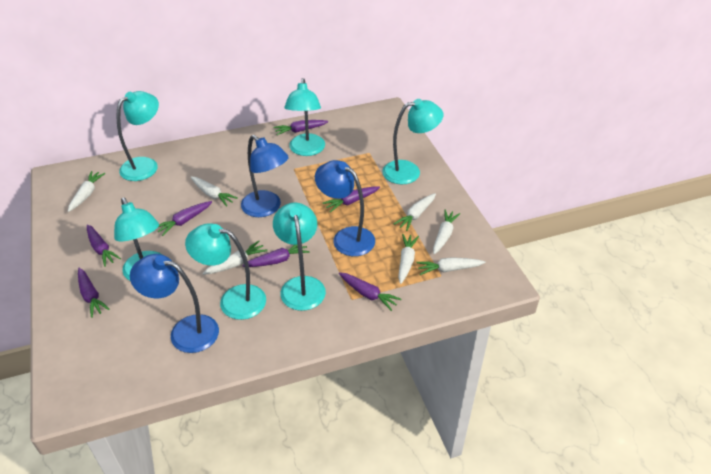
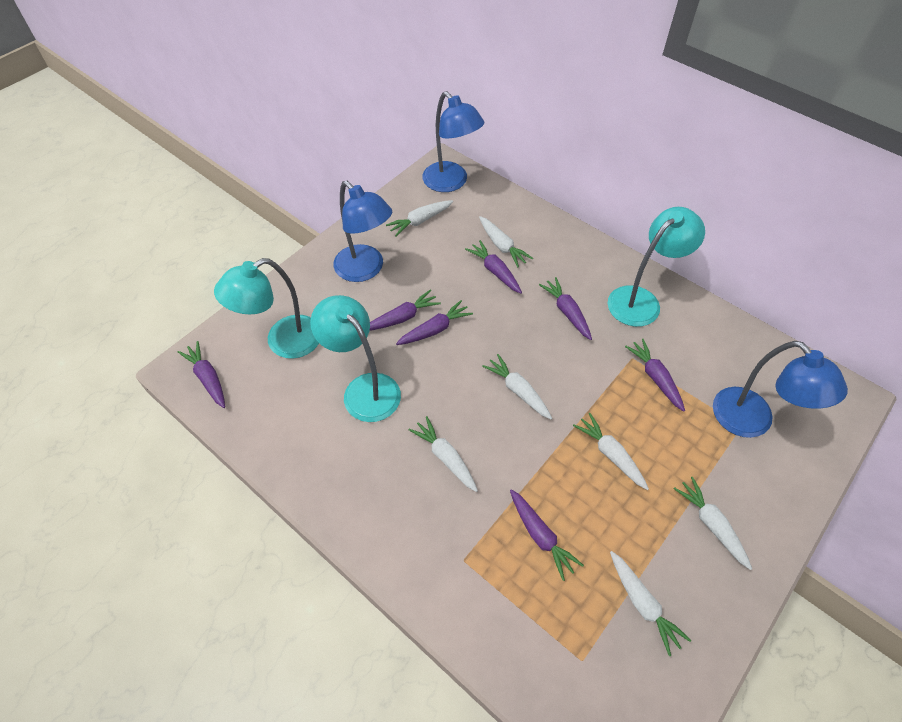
turquoise lamp: 6 -> 3

